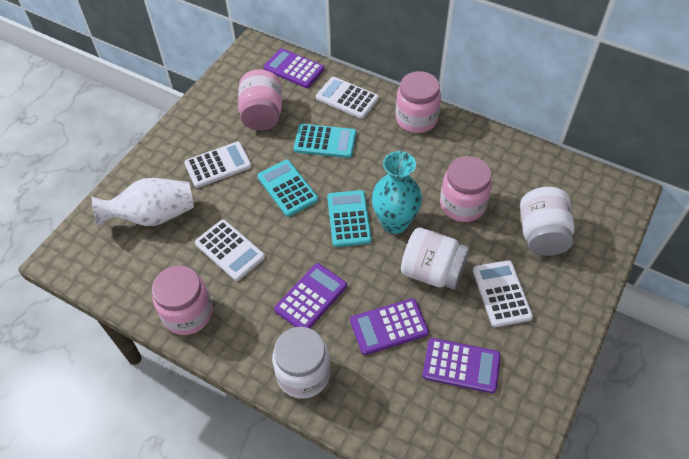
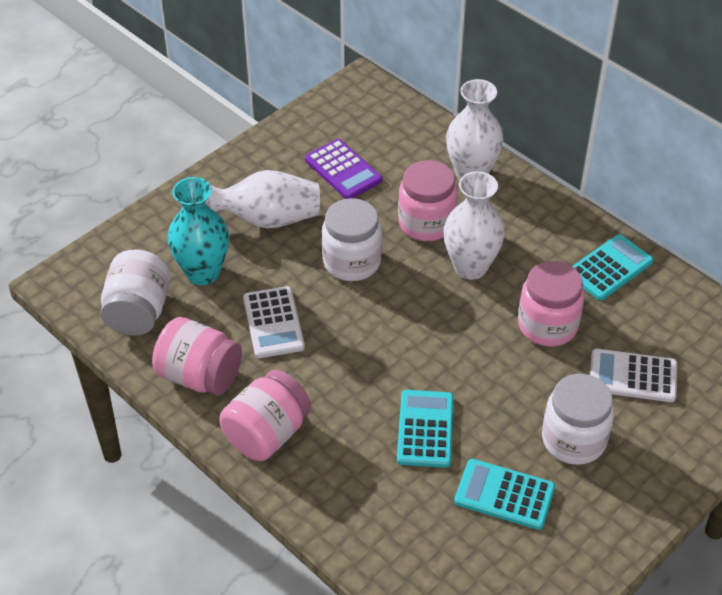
purple calculator: 4 -> 1
white calculator: 4 -> 2
white vase: 1 -> 3

